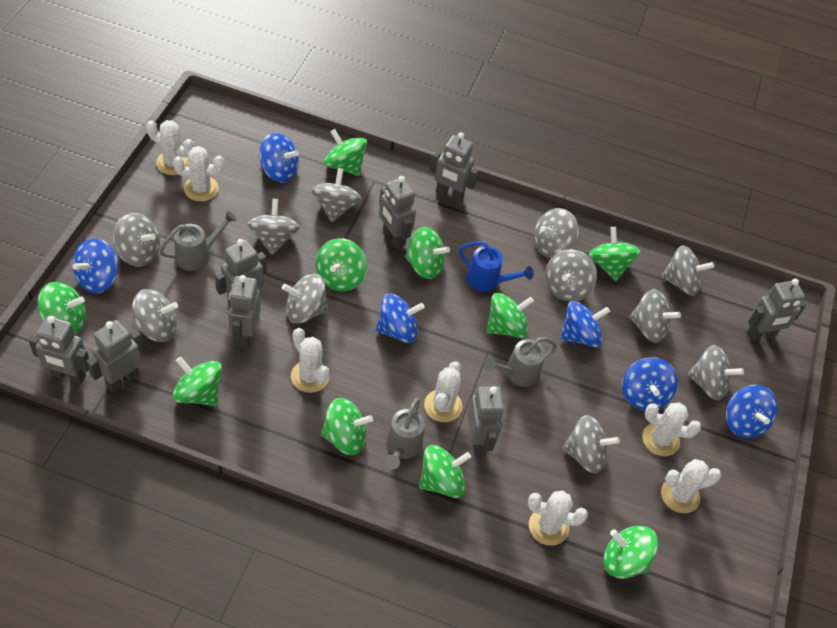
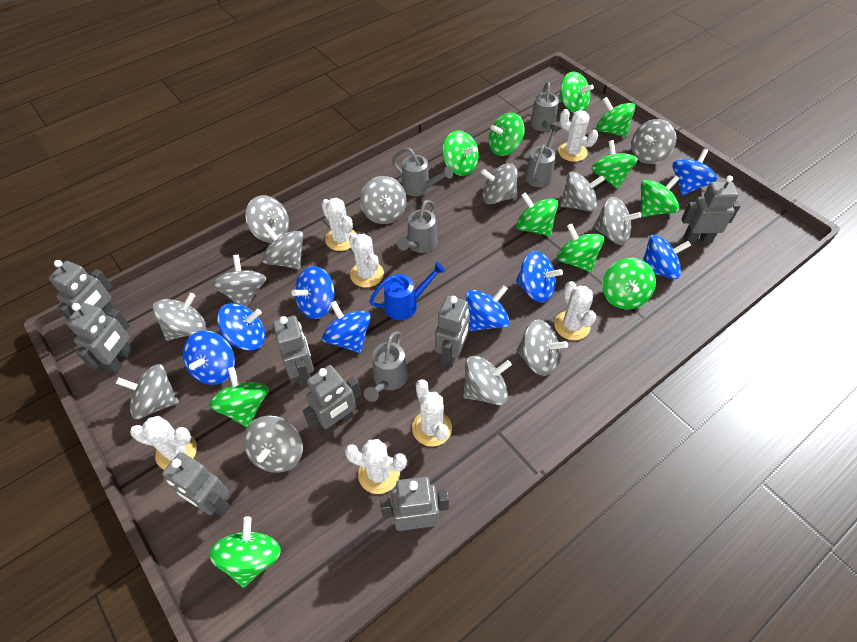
blue spinning top: 6 -> 8
green spinning top: 10 -> 11
grey spinning top: 11 -> 13
grey watering can: 3 -> 5

